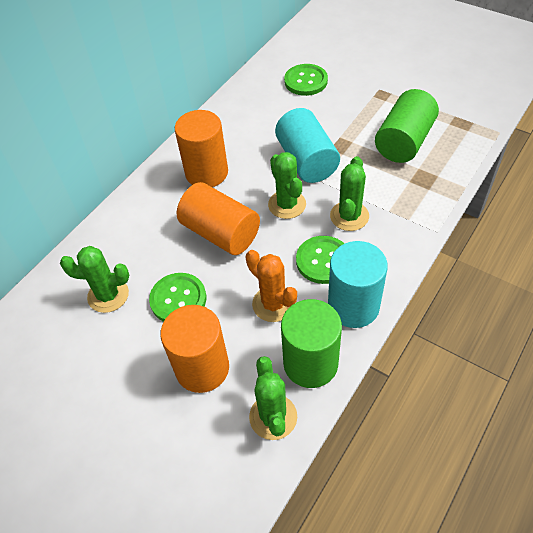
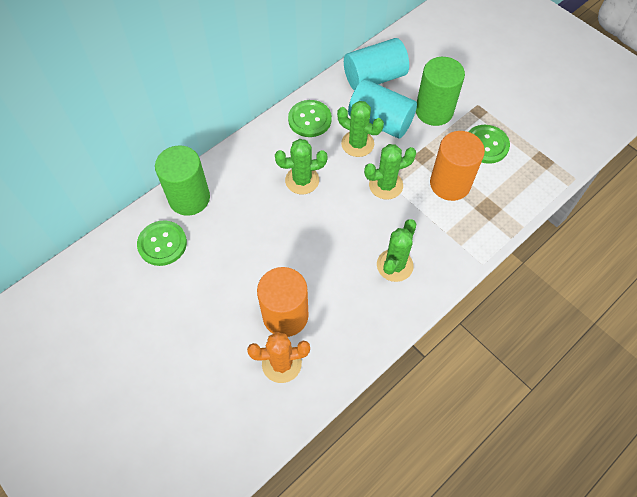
orange cylinder: 3 -> 2

